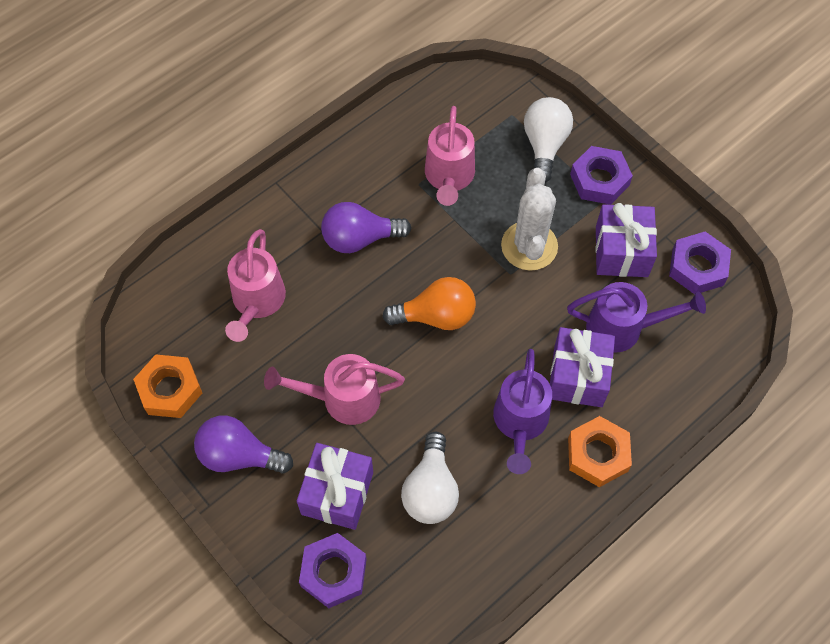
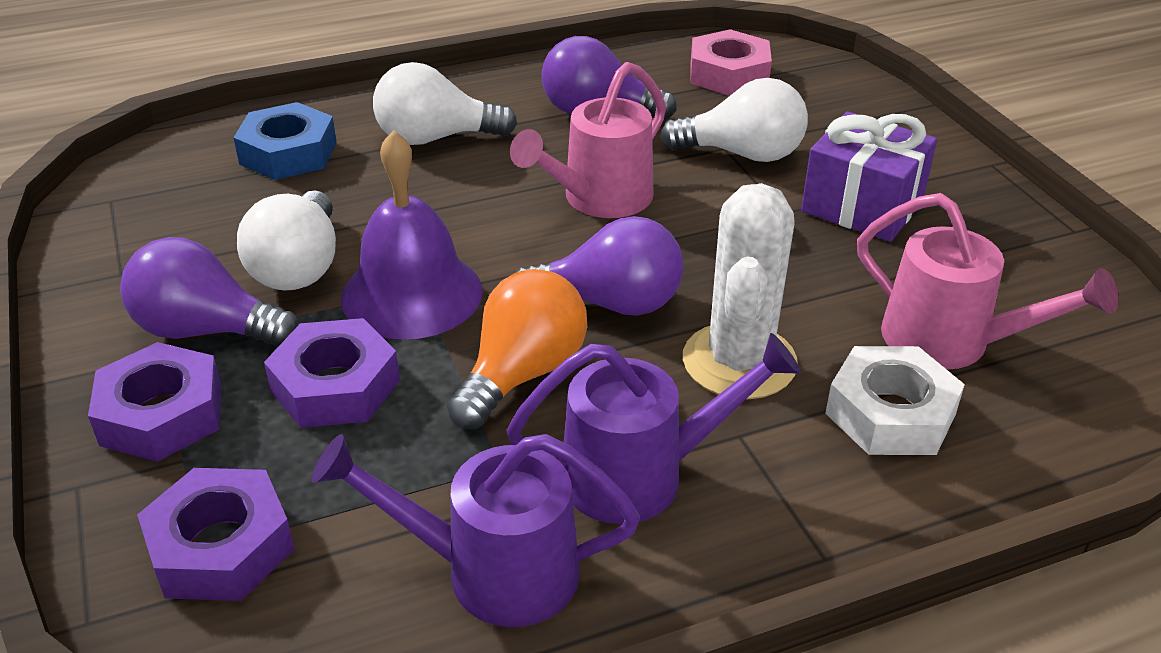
blue nut: 0 -> 1
orange nut: 2 -> 0
pink nut: 0 -> 1
pink watering can: 3 -> 2
purple bell: 0 -> 1
purple gift: 3 -> 1
purple light bulb: 2 -> 3
white light bulb: 2 -> 3
white nut: 0 -> 1

